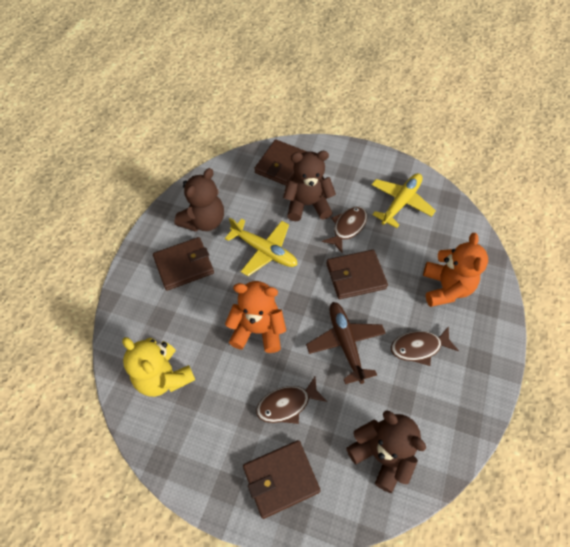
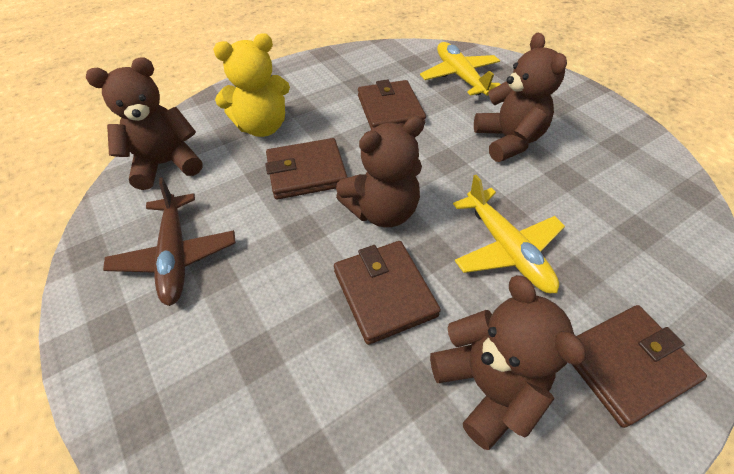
brown fish: 3 -> 0
brown teddy bear: 3 -> 4
orange teddy bear: 2 -> 0

